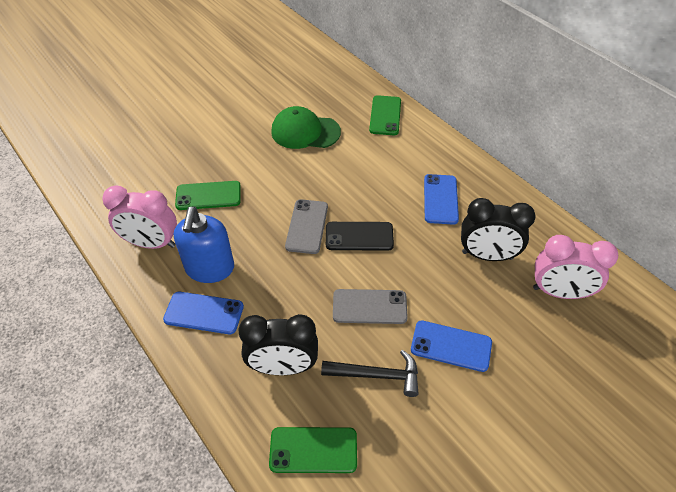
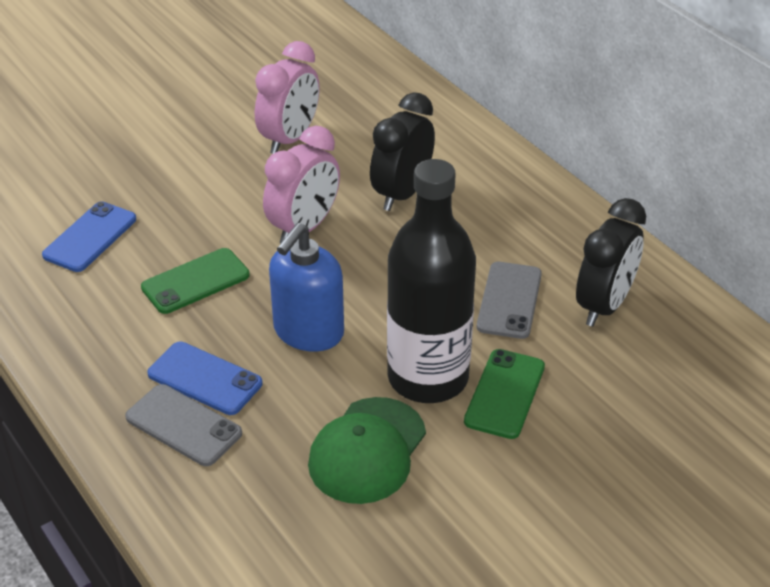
black bottle: 0 -> 1
black hammer: 1 -> 0
black phone: 1 -> 0
blue phone: 3 -> 2
green phone: 3 -> 2

